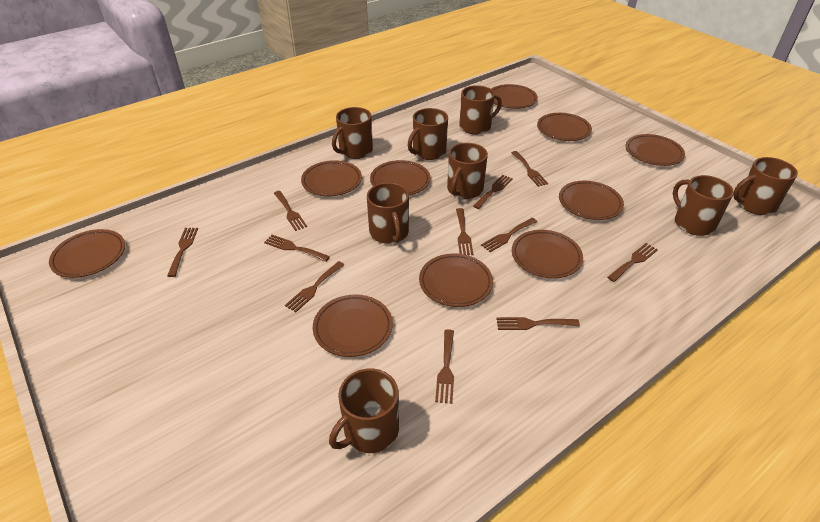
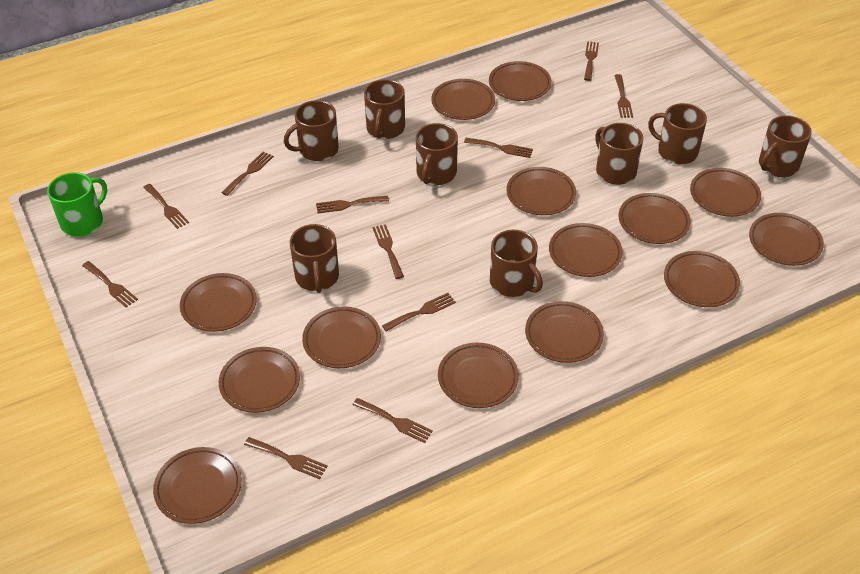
brown plate: 10 -> 14
green mug: 0 -> 1

